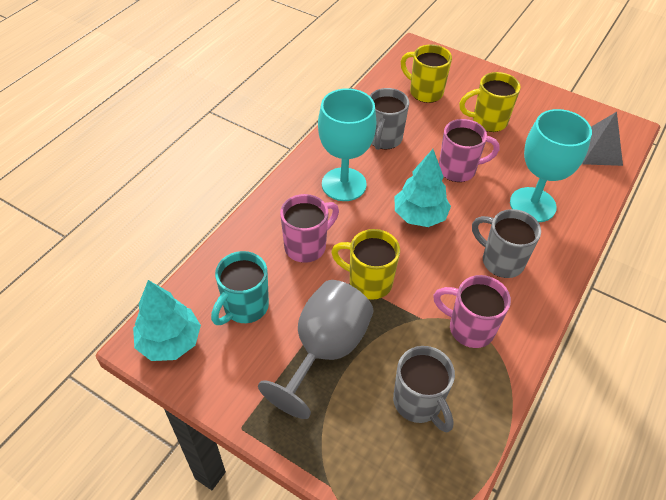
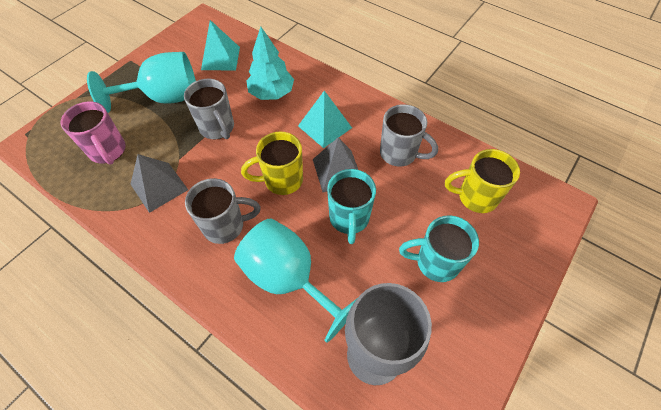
grey pyramid: 1 -> 2
pink mug: 3 -> 1
turquoise mug: 1 -> 2
turquoise pyramid: 0 -> 2
turquoise tree: 2 -> 1
yellow mug: 3 -> 2

